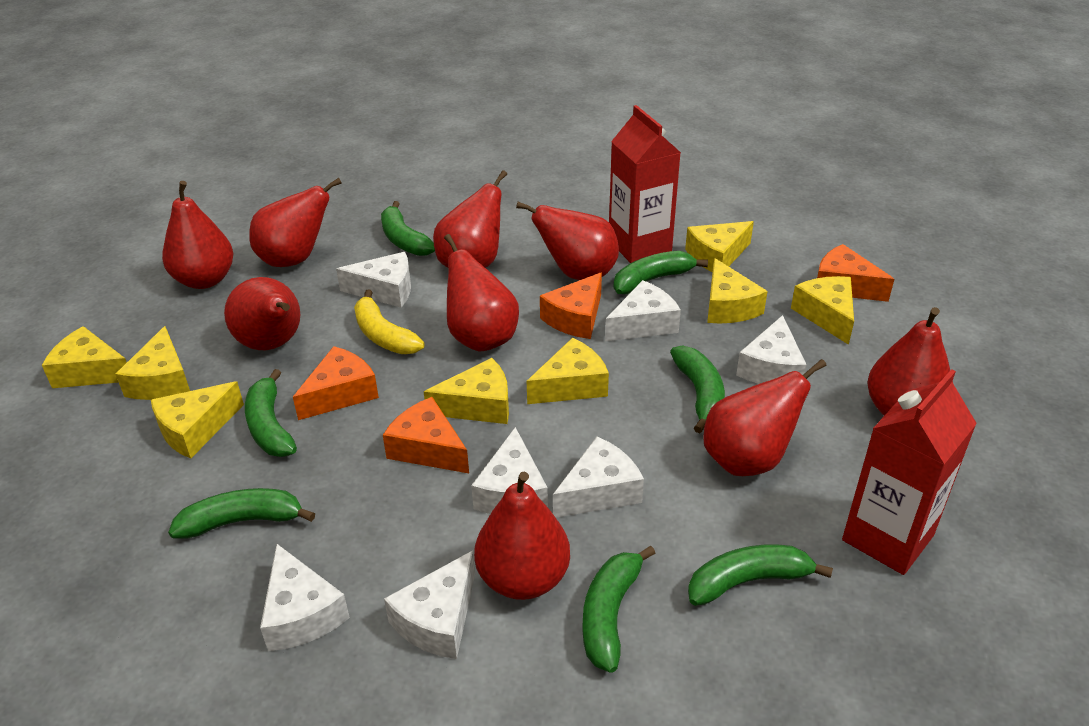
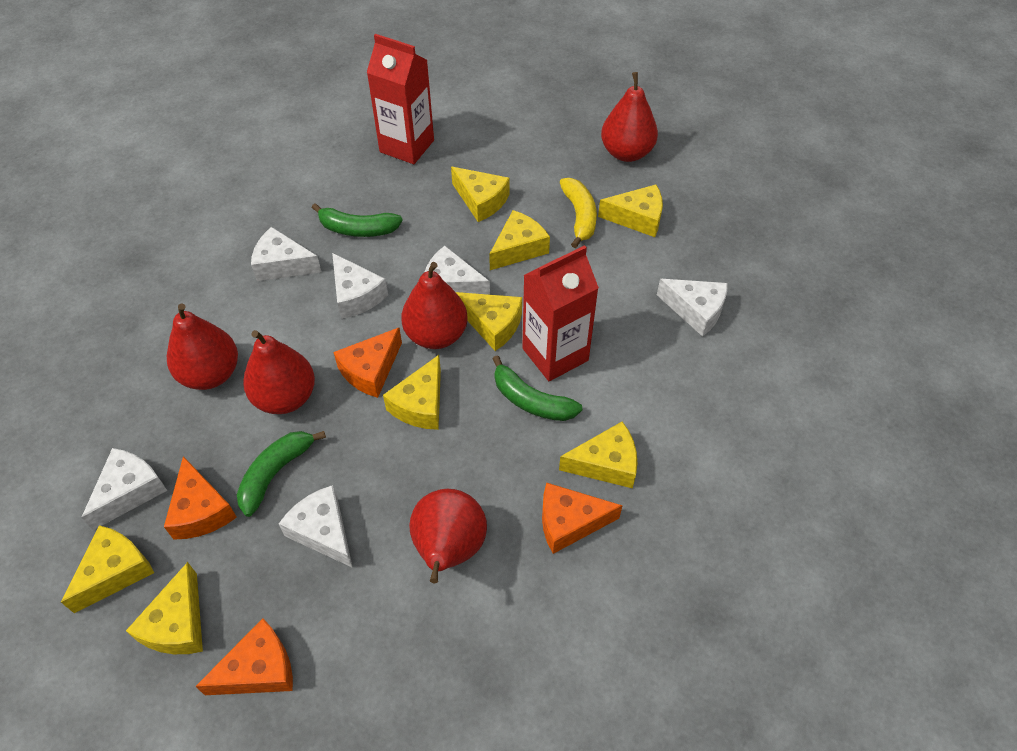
green banana: 7 -> 3
red pear: 9 -> 5
white cheese: 7 -> 6

